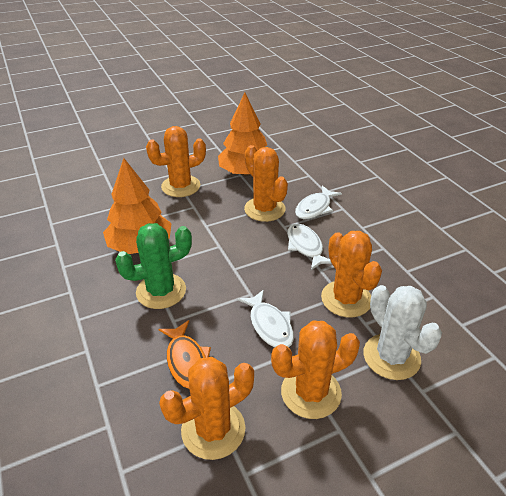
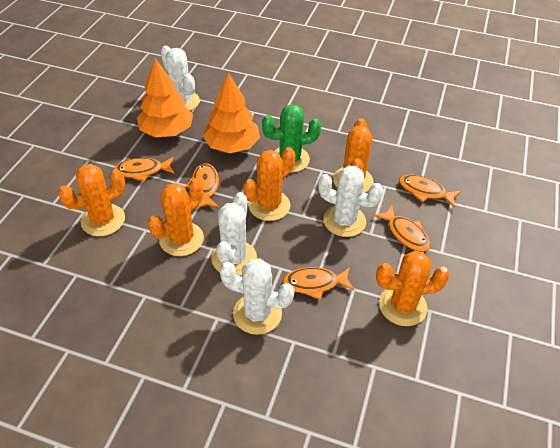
orange fish: 1 -> 5
white cactus: 1 -> 4
white fish: 3 -> 0

